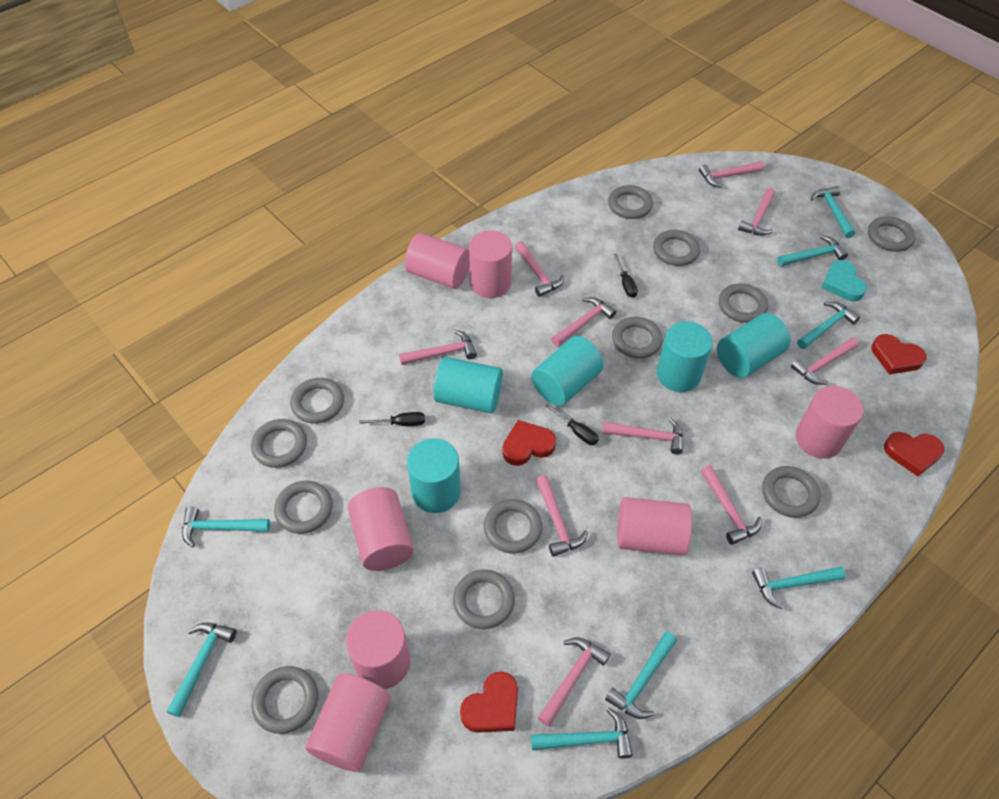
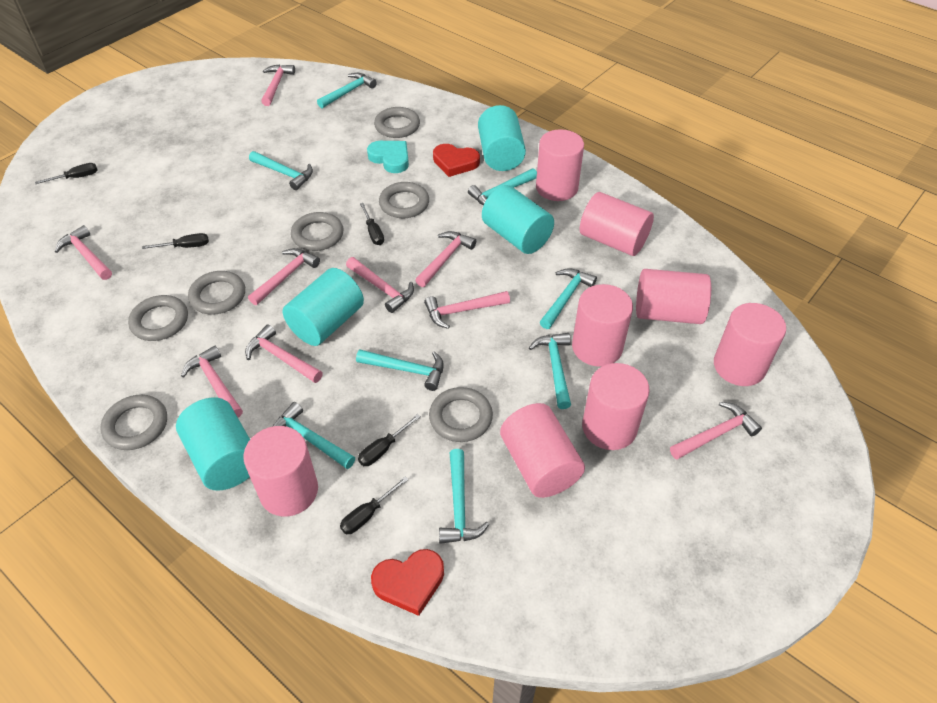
black screwdriver: 3 -> 5
grey ring: 12 -> 7
pink cylinder: 7 -> 8
pink hammer: 10 -> 9
red heart: 4 -> 2
turquoise cylinder: 5 -> 4

